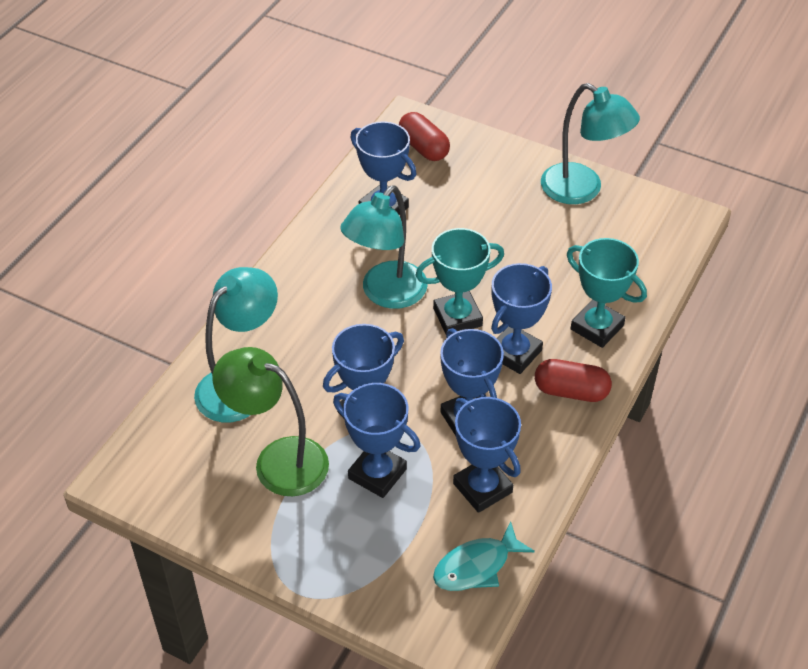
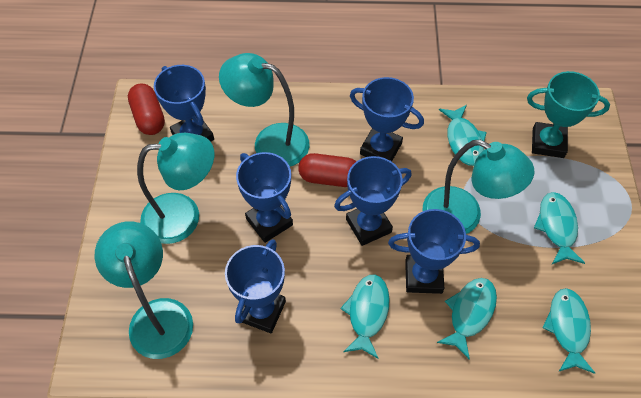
green lamp: 1 -> 0
turquoise fish: 1 -> 5
turquoise lamp: 3 -> 4
turquoise trophy: 2 -> 1

